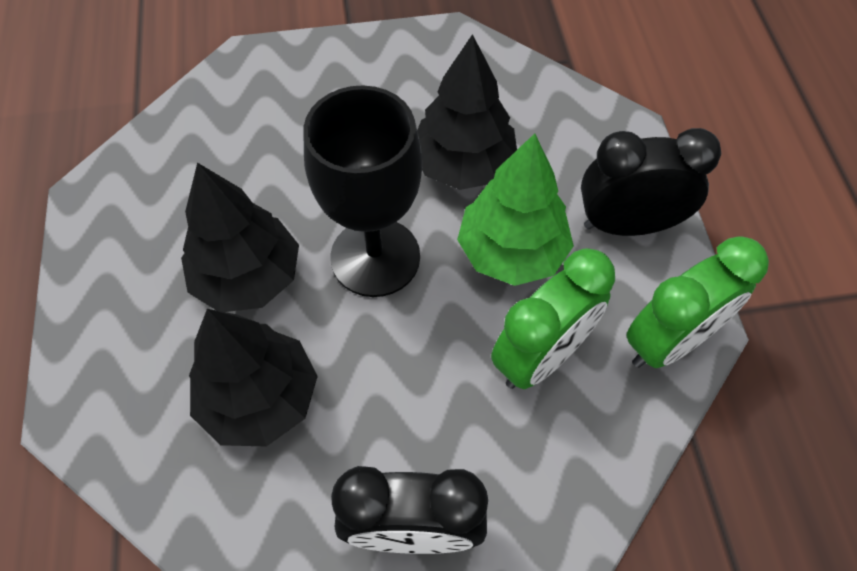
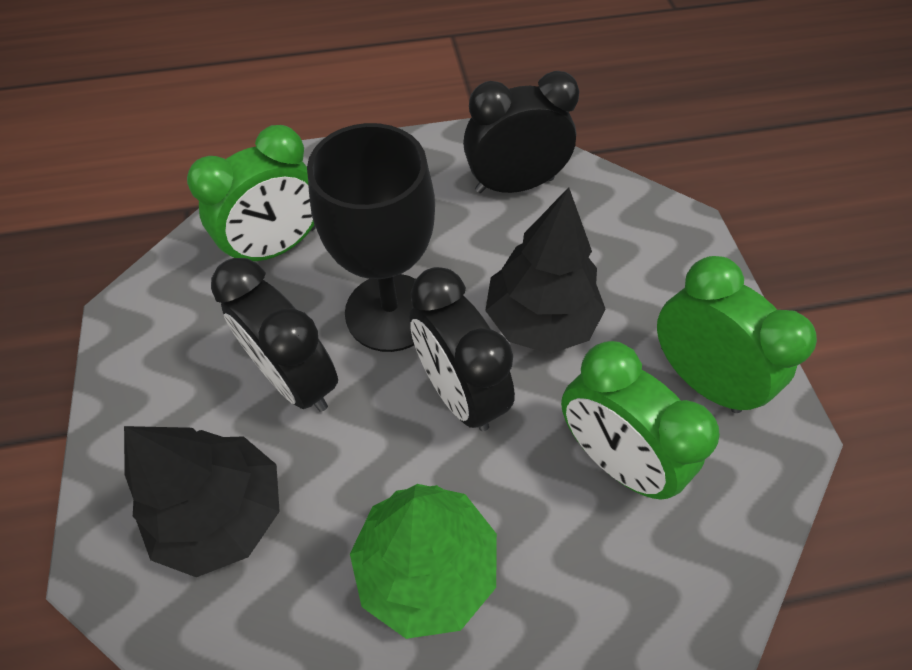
black clock: 2 -> 3
black tree: 3 -> 2
green clock: 2 -> 3

